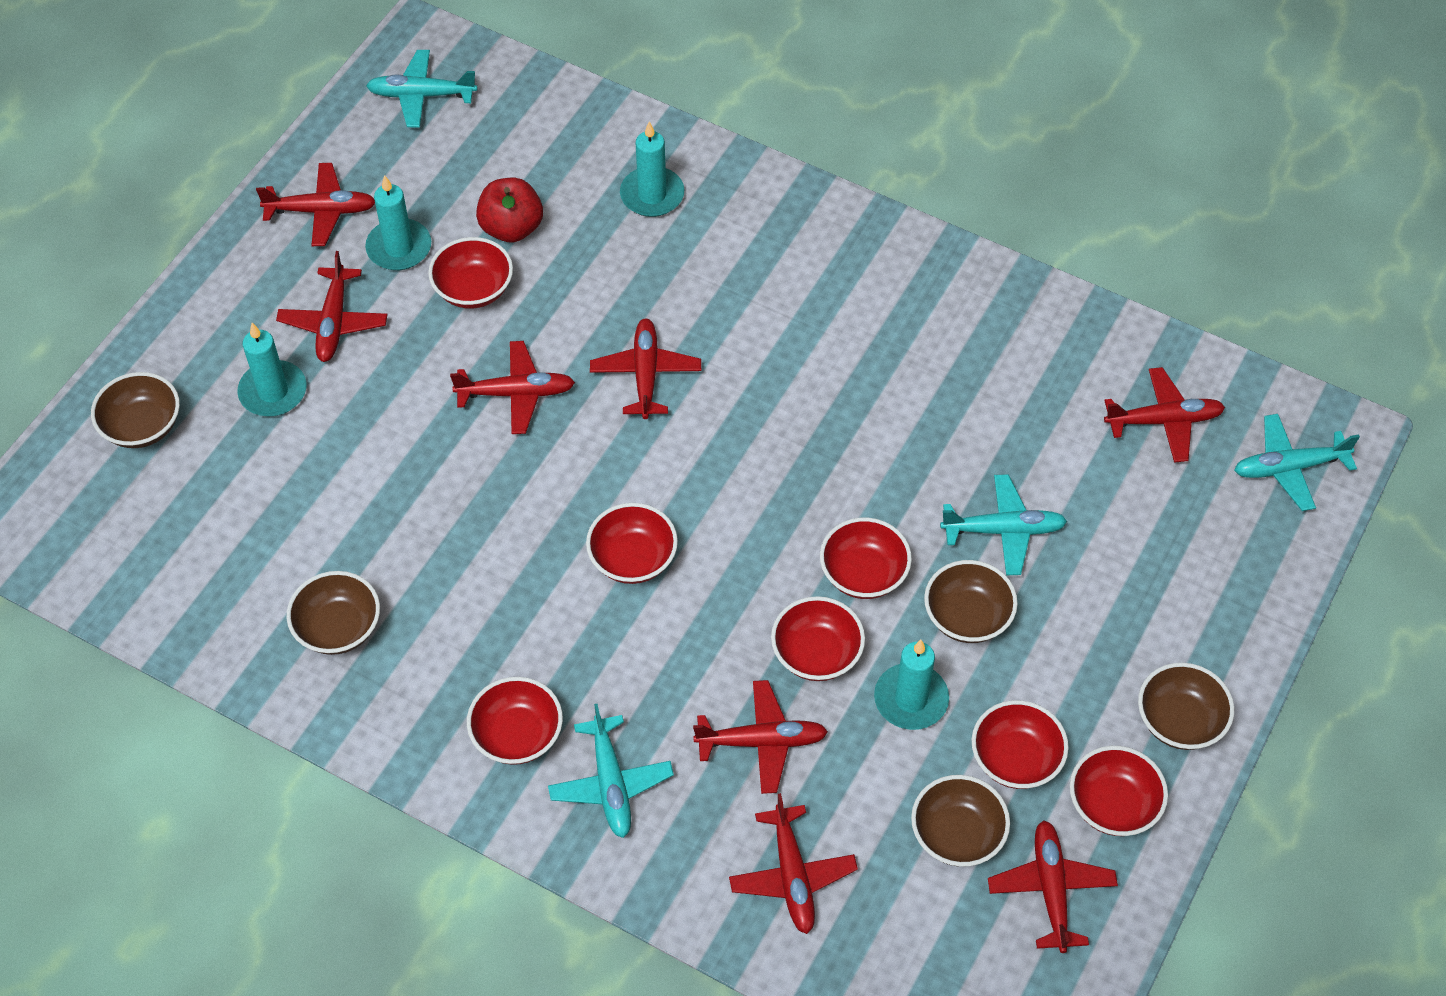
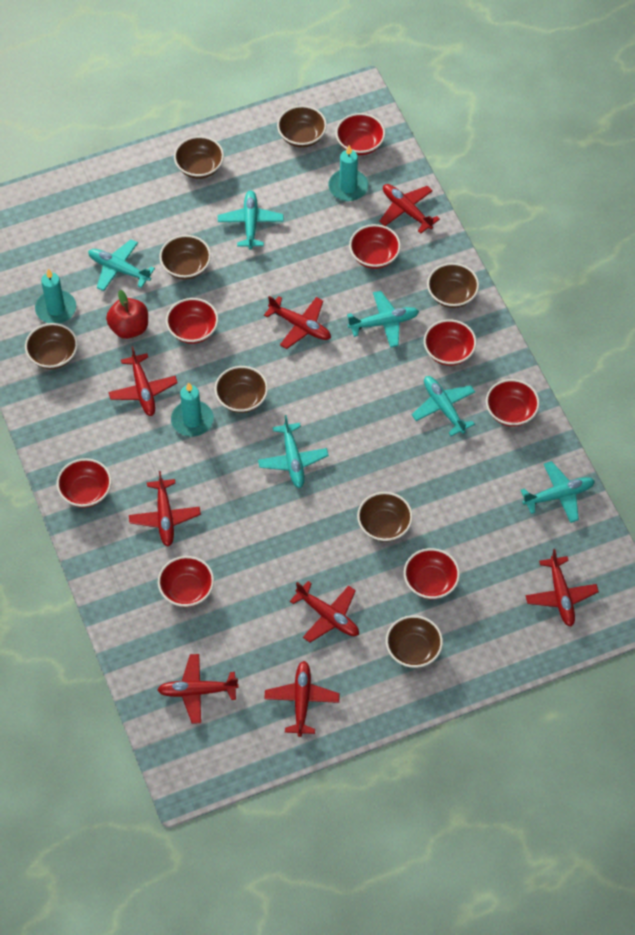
brown bowl: 5 -> 8
red bowl: 7 -> 8
turquoise candle: 4 -> 3
turquoise plane: 4 -> 6

